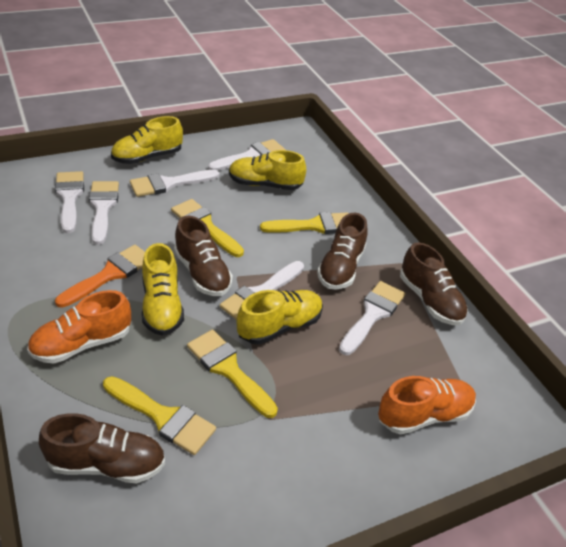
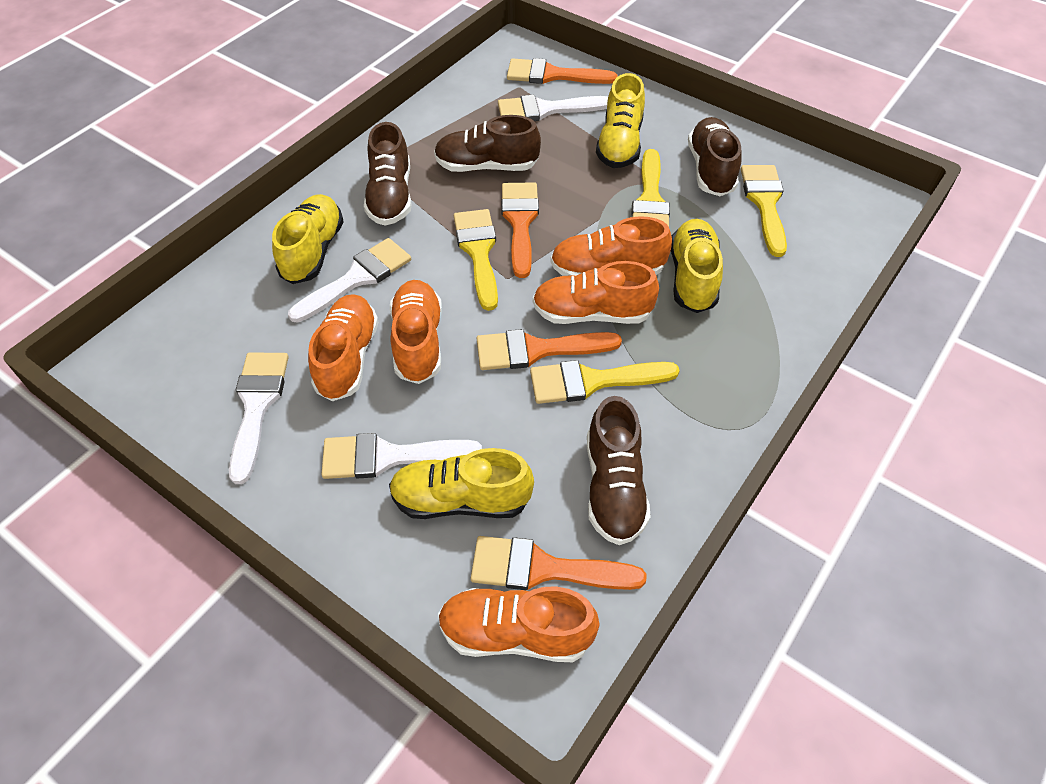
orange brush: 1 -> 4
orange shoe: 2 -> 5
white brush: 6 -> 4

